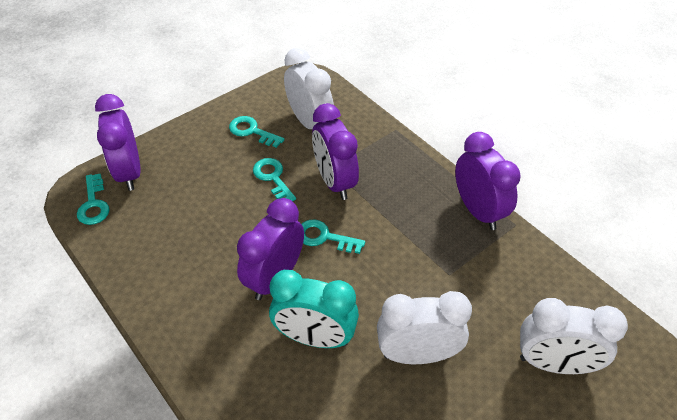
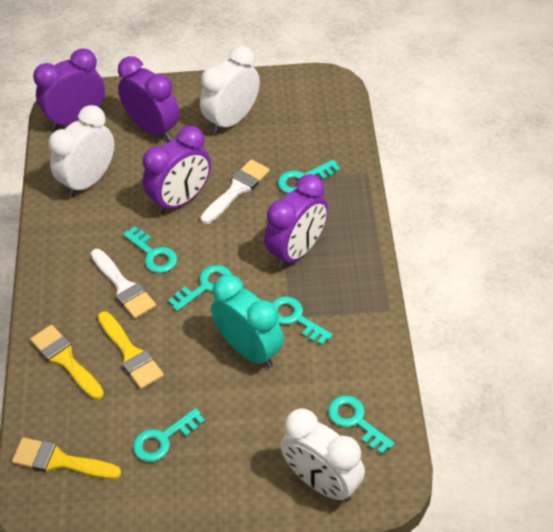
turquoise key: 4 -> 6
white brush: 0 -> 2
yellow brush: 0 -> 3

